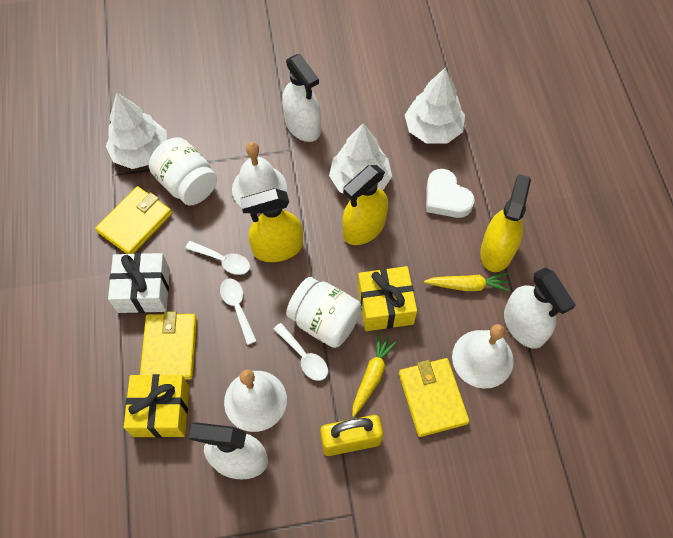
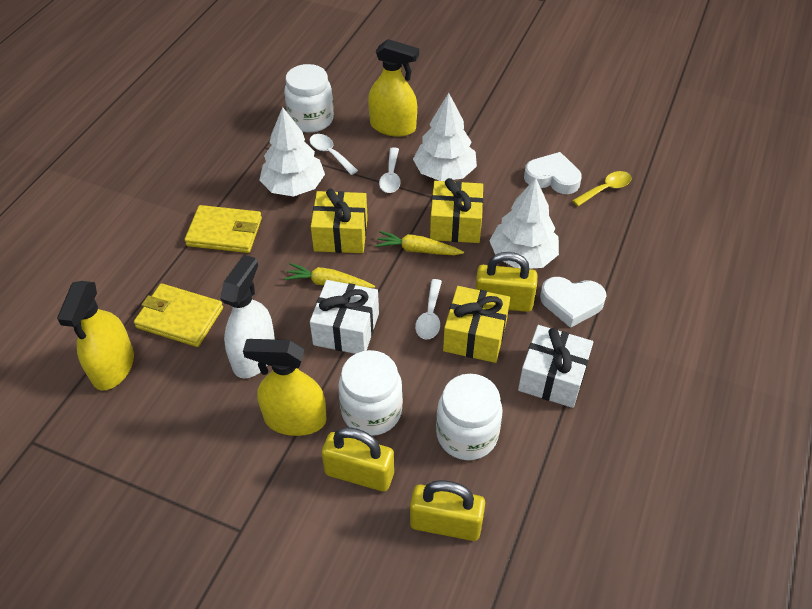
white bell: 3 -> 0
white gift: 1 -> 2
white heart: 1 -> 2
white jar: 2 -> 3
white spray bottle: 3 -> 1
yellow gift: 2 -> 3
yellow padlock: 1 -> 3
yellow spoon: 0 -> 1
yellow wallet: 3 -> 2

